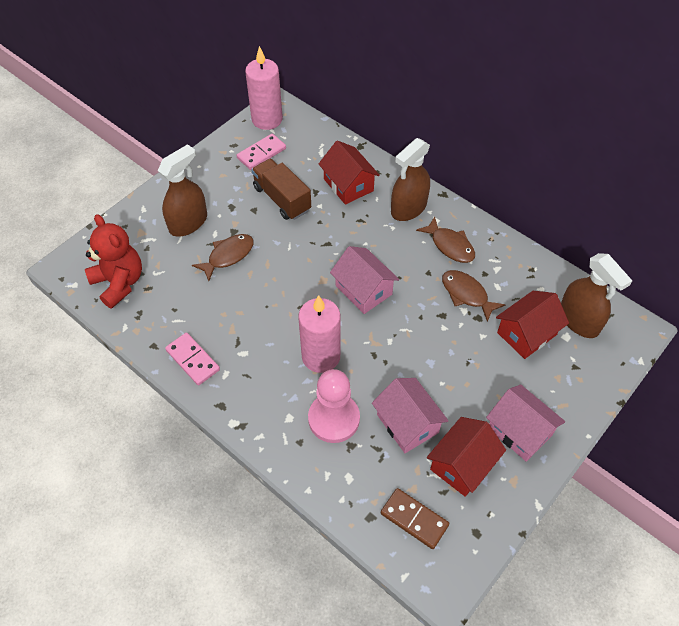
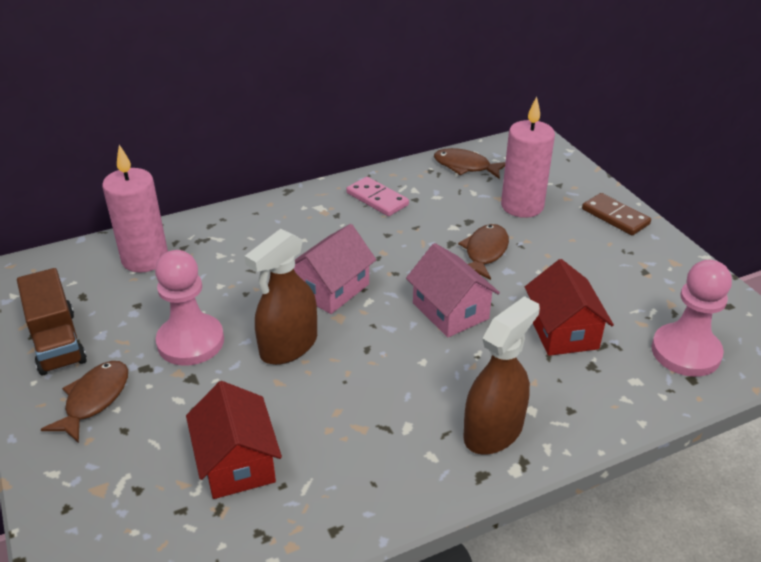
brown spray bottle: 3 -> 2
pink domino: 2 -> 1
pink house: 3 -> 2
pink pawn: 1 -> 2
red house: 3 -> 2
red teddy bear: 1 -> 0

